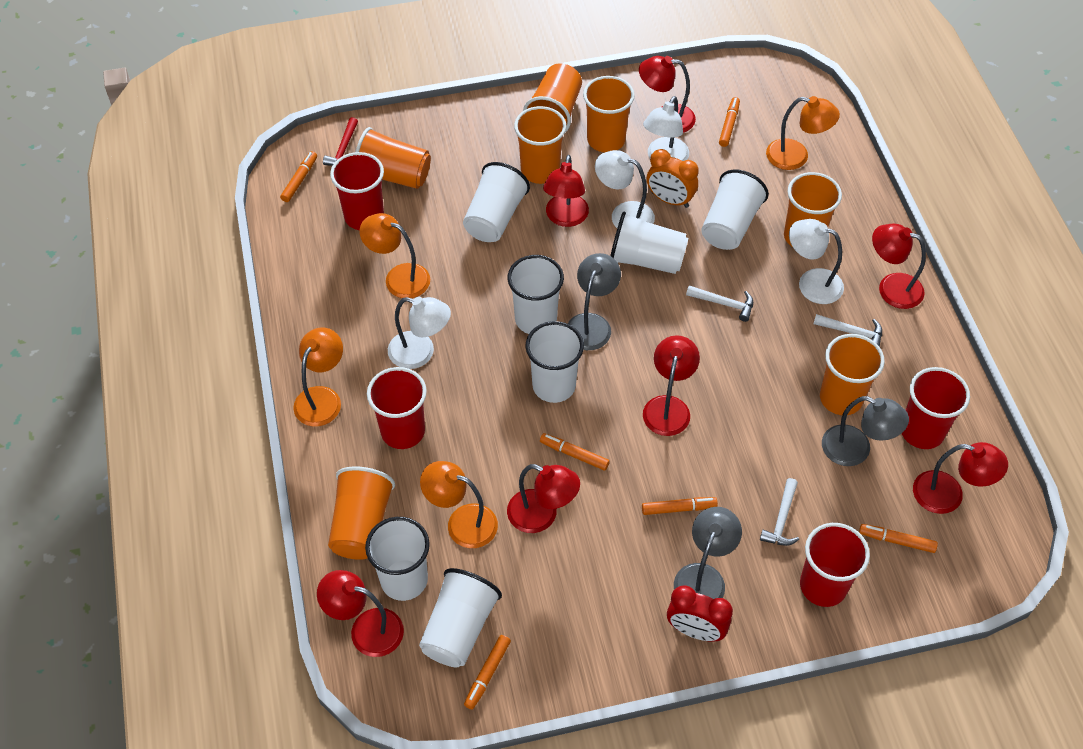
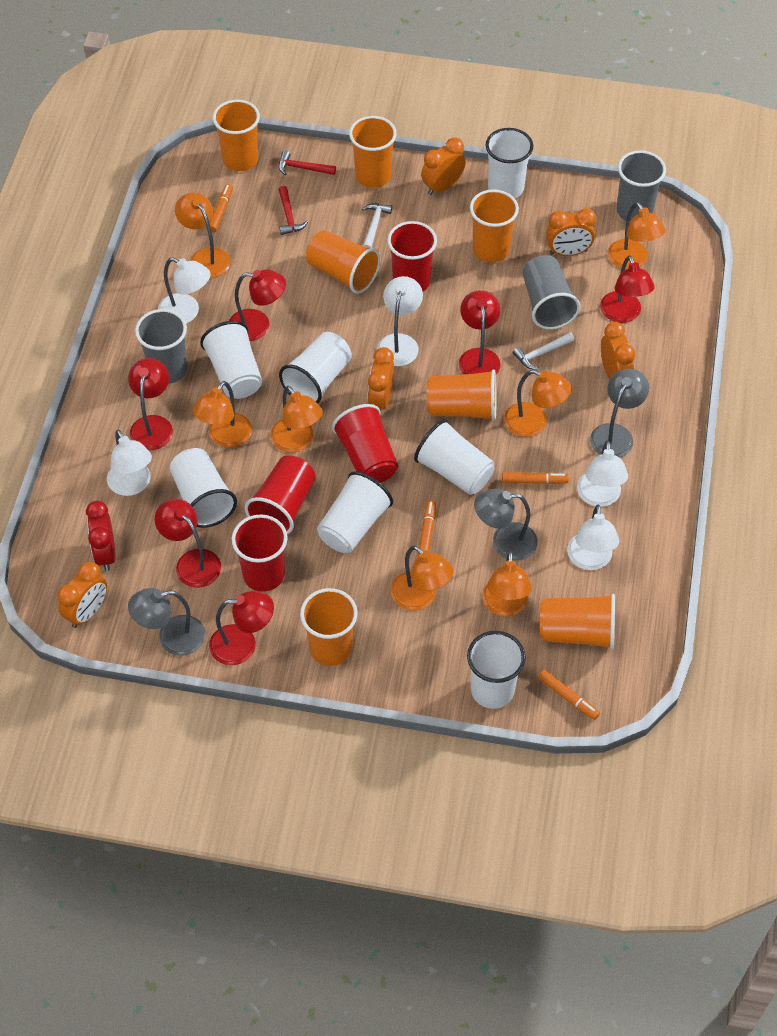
grey cup: 0 -> 3
orange clock: 1 -> 5
orange lamp: 4 -> 7
orange marker: 6 -> 4
red hammer: 1 -> 2
red lamp: 7 -> 6
white hammer: 3 -> 2
white lamp: 4 -> 5

